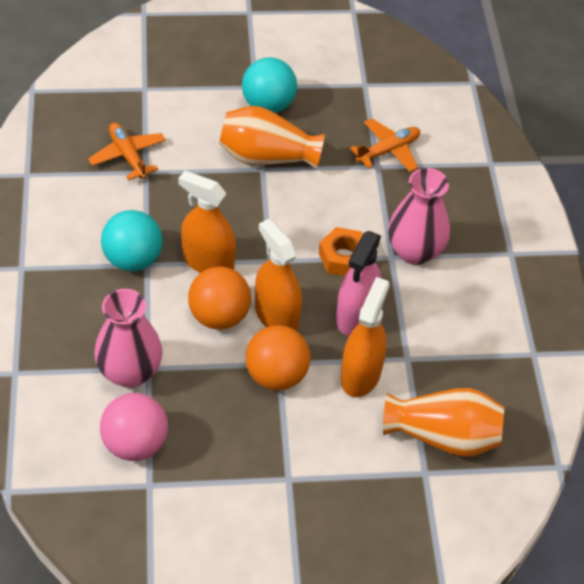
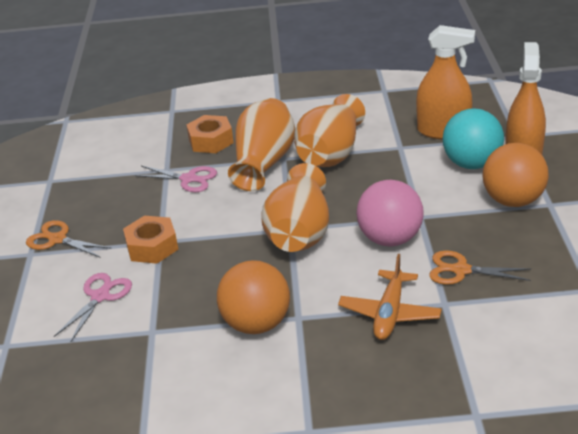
orange nut: 1 -> 2
orange plane: 2 -> 1
orange scissors: 0 -> 2
orange spray bottle: 3 -> 2
orange vase: 2 -> 3
pink scissors: 0 -> 2
pink spray bottle: 1 -> 0
pink vase: 2 -> 0
turquoise ball: 2 -> 1

